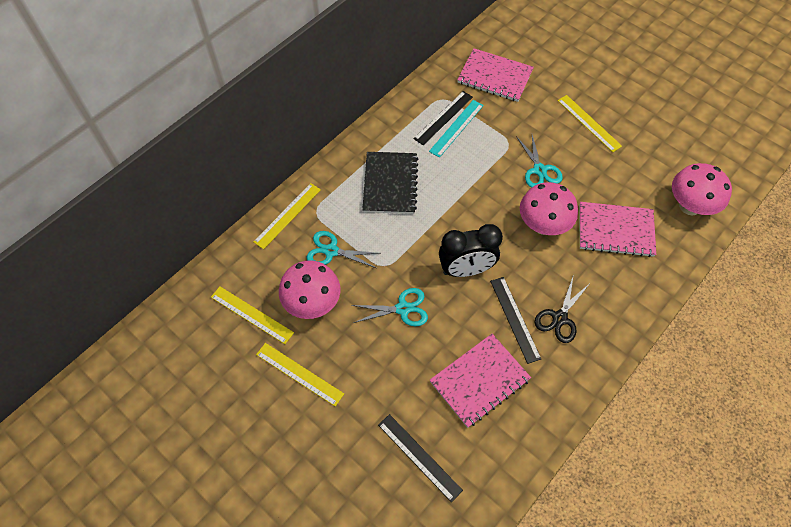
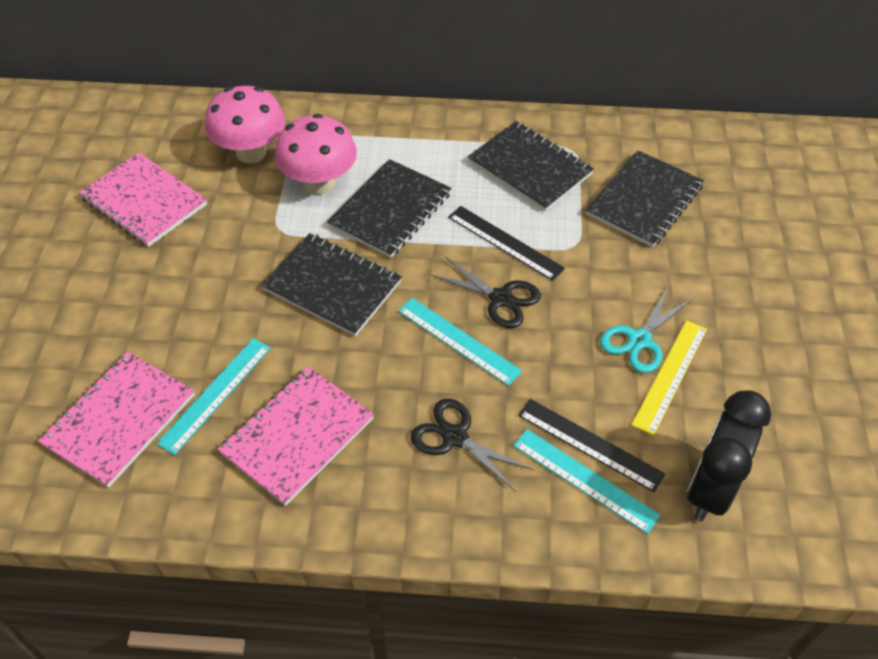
black notebook: 1 -> 4
black ruler: 3 -> 2
black scissors: 1 -> 2
pink mushroom: 3 -> 2
turquoise ruler: 1 -> 3
turquoise scissors: 3 -> 1
yellow ruler: 4 -> 1

